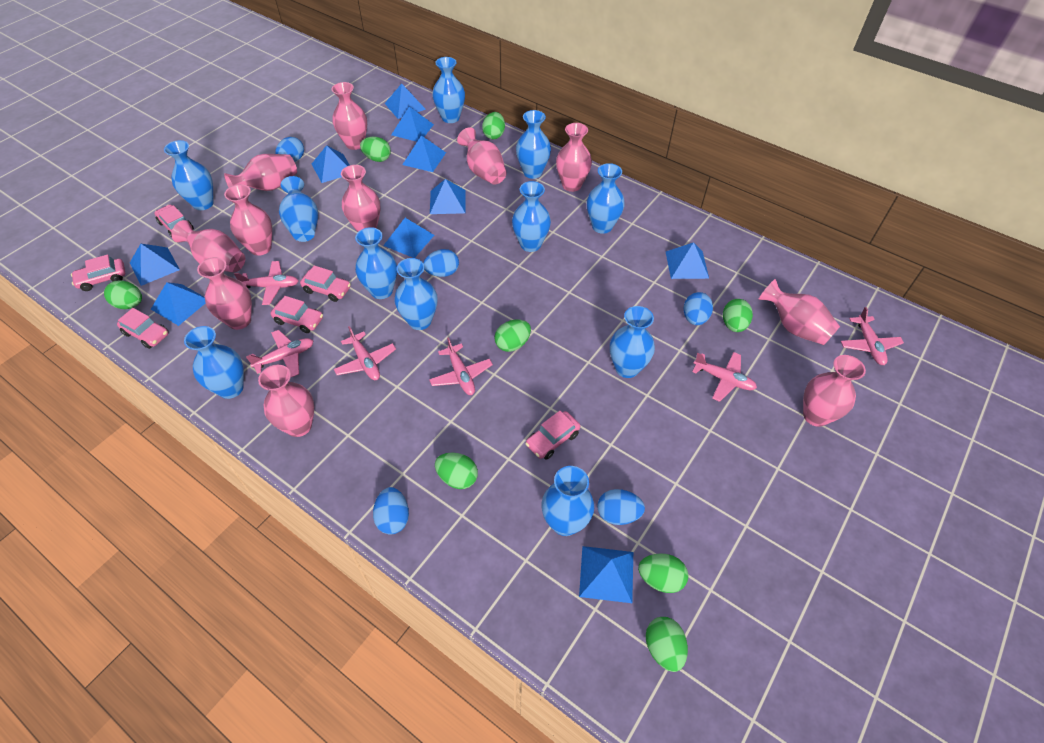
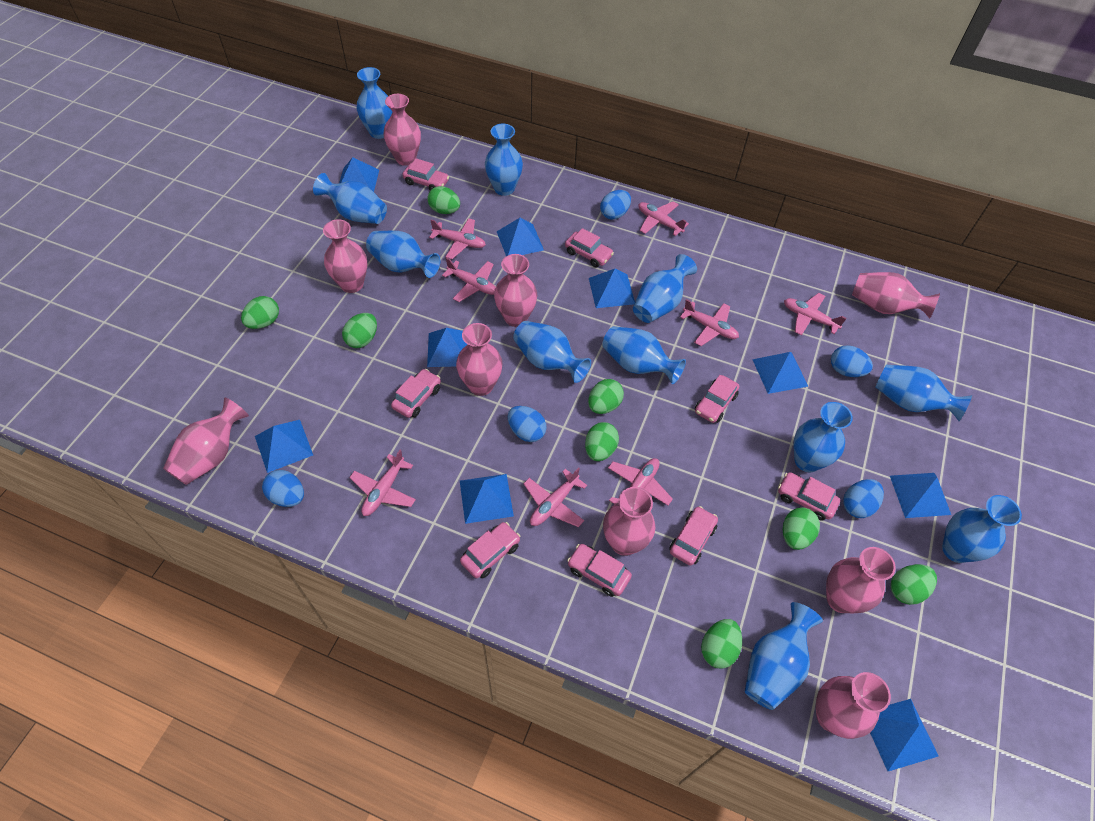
blue pyramid: 10 -> 9
pink car: 6 -> 8
pink plane: 6 -> 8
pink vase: 11 -> 9

